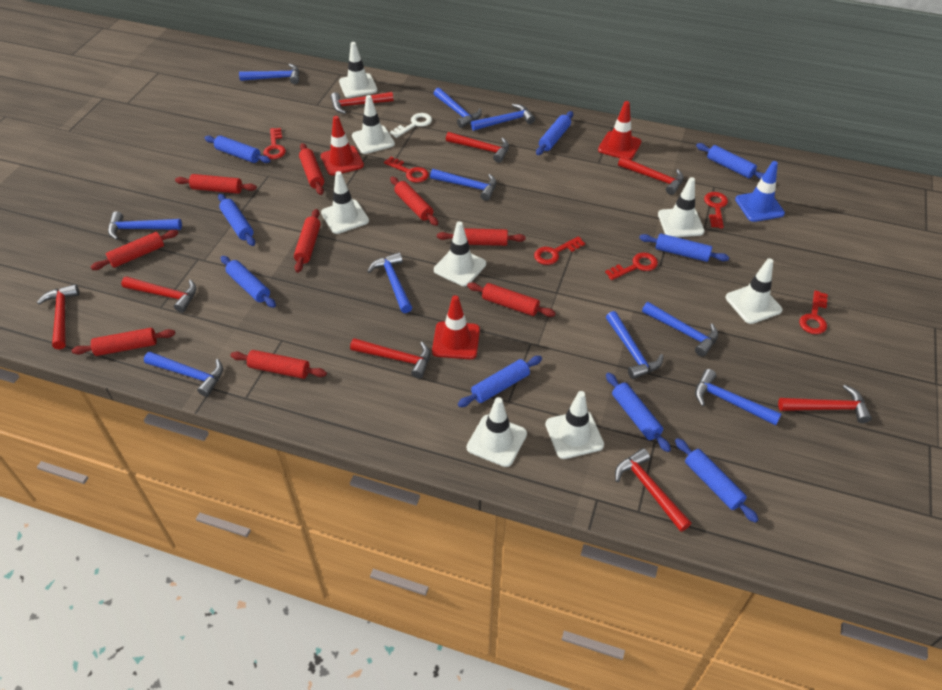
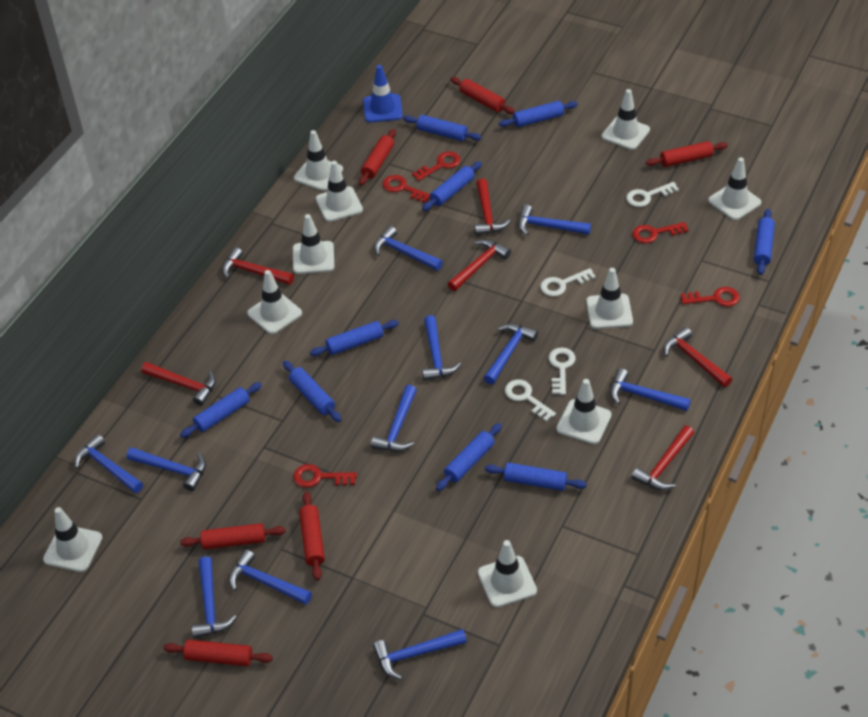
blue hammer: 10 -> 11
red hammer: 8 -> 6
red key: 6 -> 5
red rolling pin: 9 -> 6
red traffic cone: 3 -> 0
white key: 1 -> 4
white traffic cone: 8 -> 10

